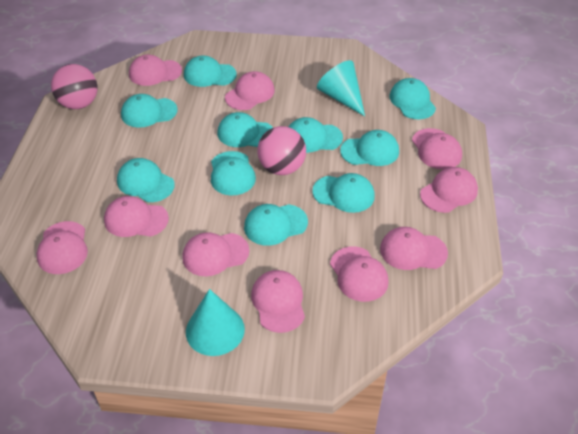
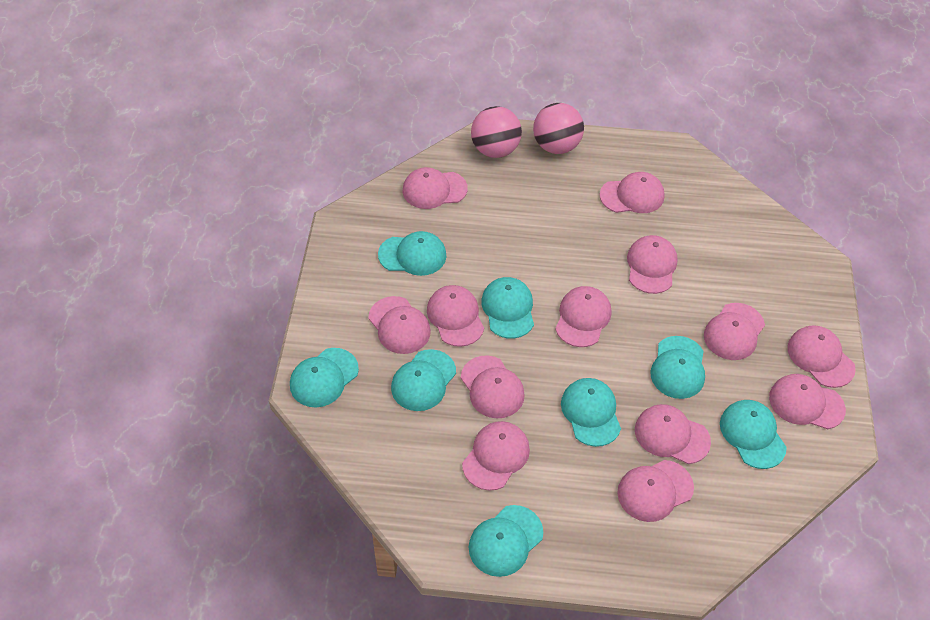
pink cap: 10 -> 13
turquoise cap: 10 -> 8
turquoise cone: 2 -> 0

